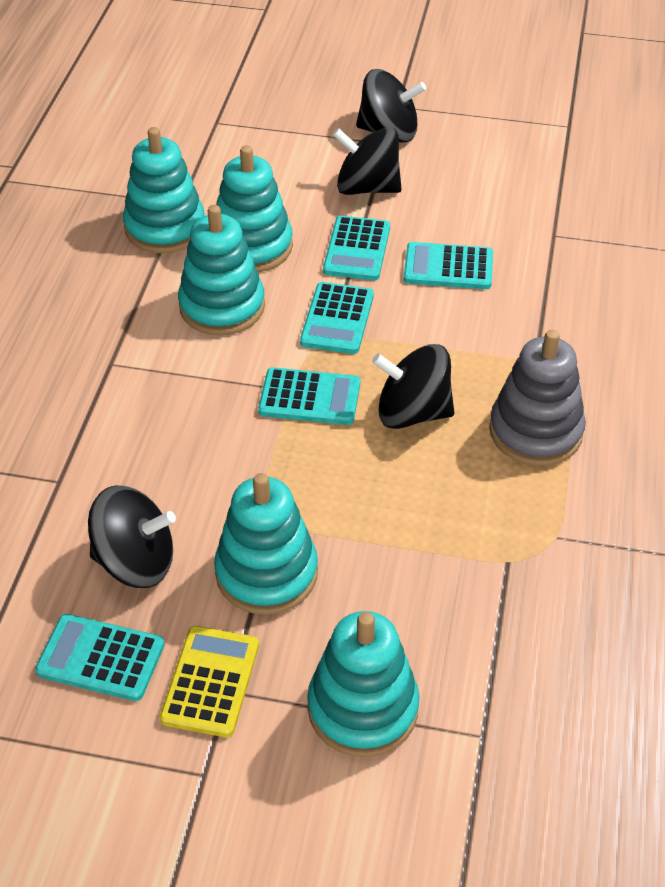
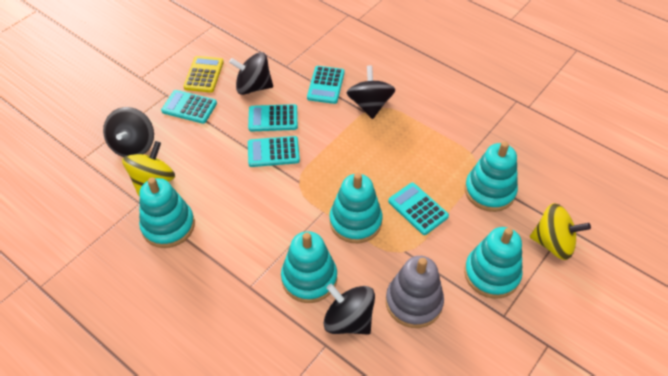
yellow spinning top: 0 -> 2

